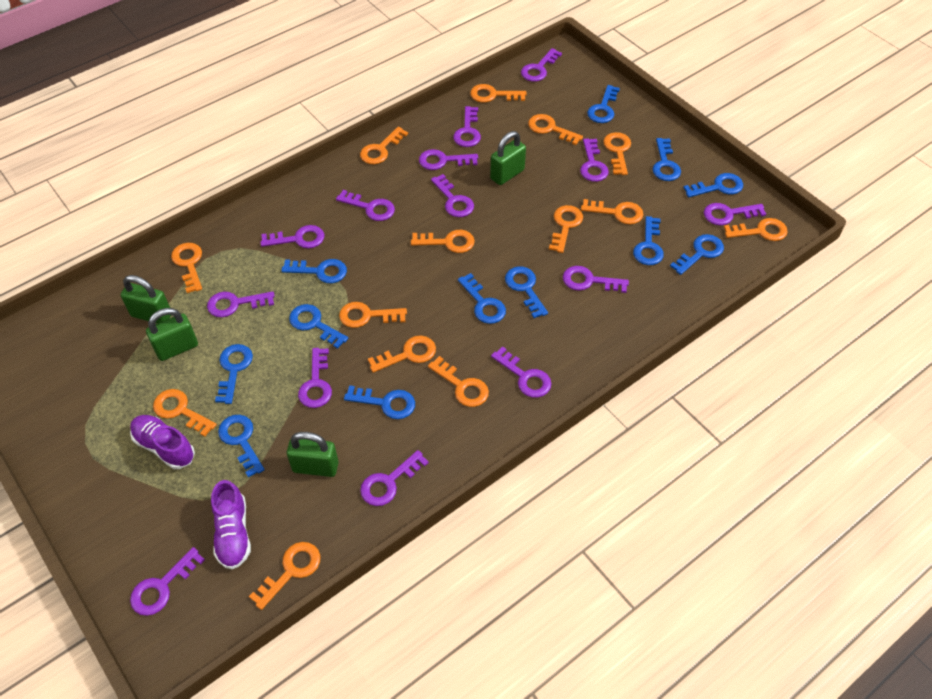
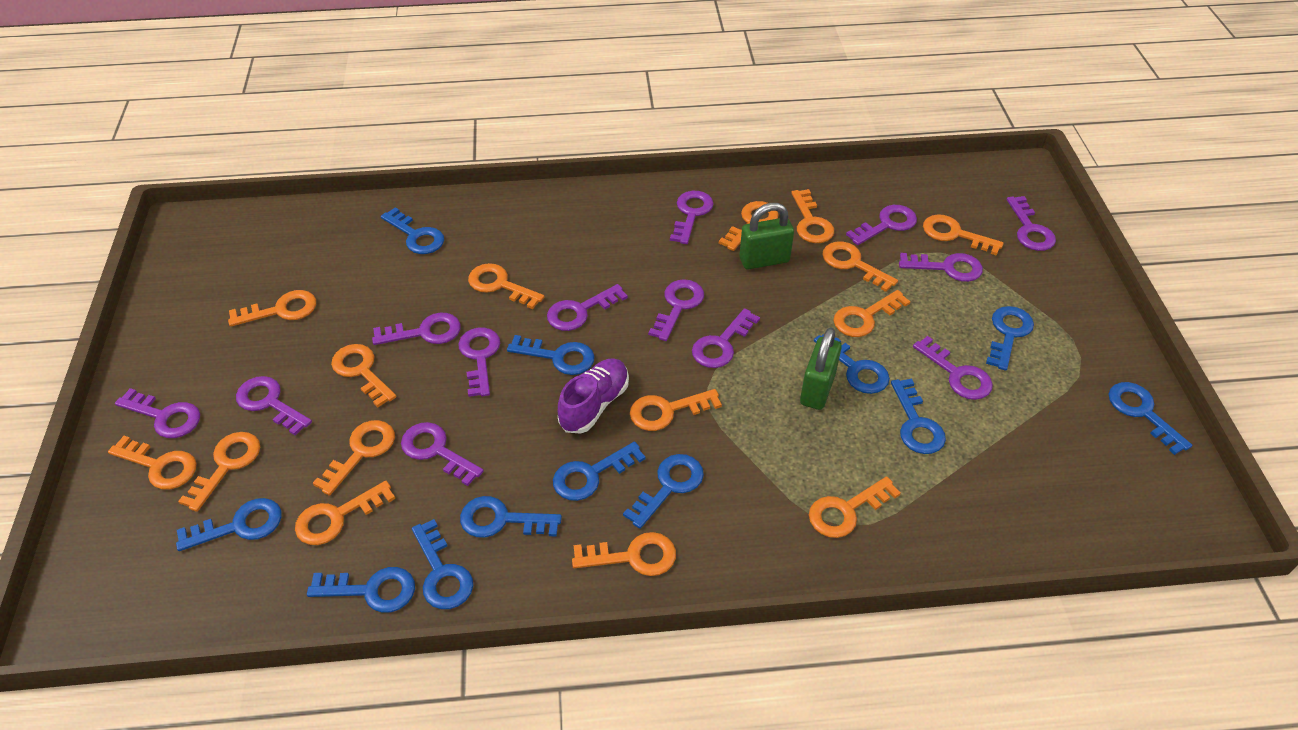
green padlock: 4 -> 2
orange key: 14 -> 15
purple key: 14 -> 13
purple shoe: 2 -> 1

